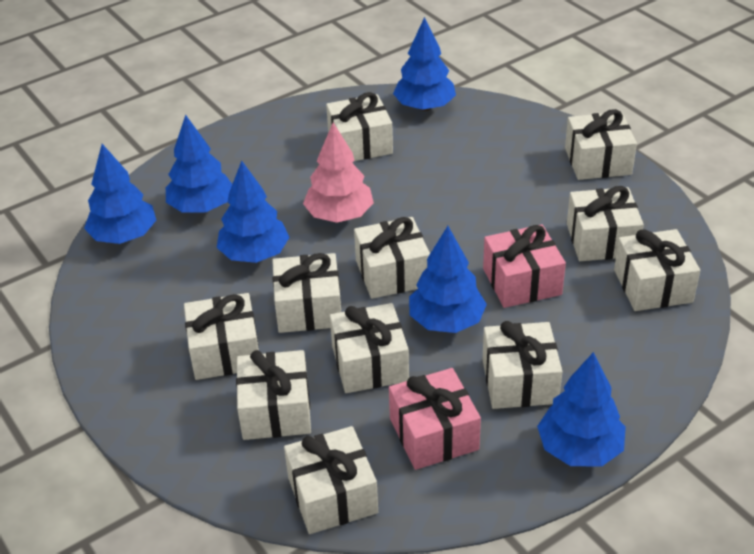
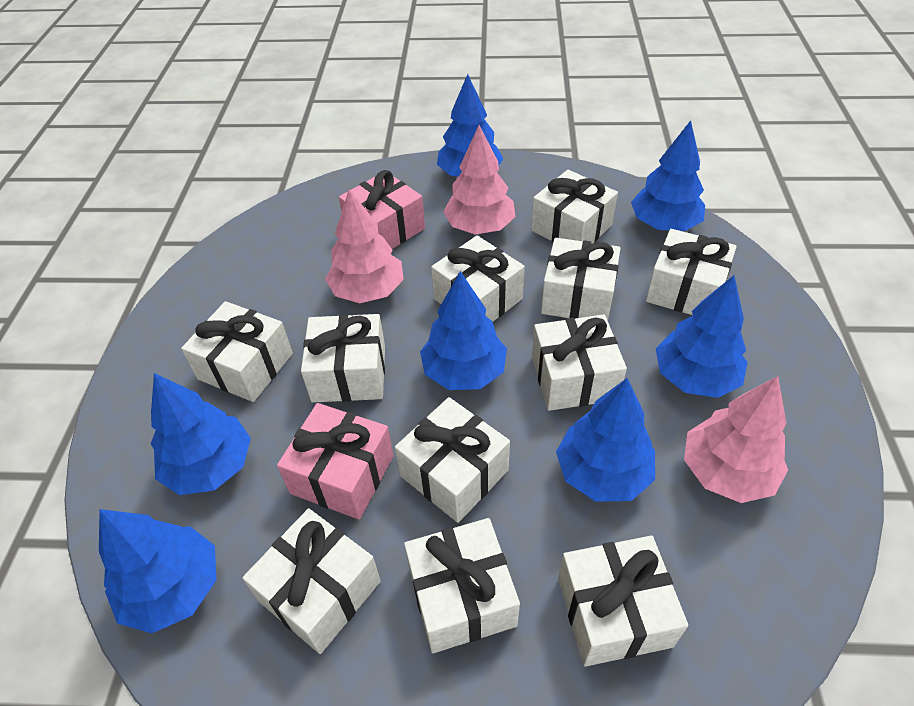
blue tree: 6 -> 7
pink tree: 1 -> 3

